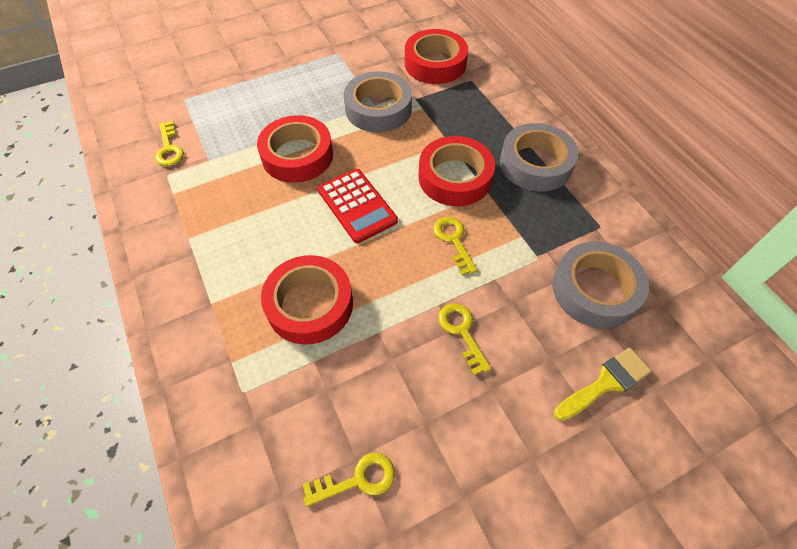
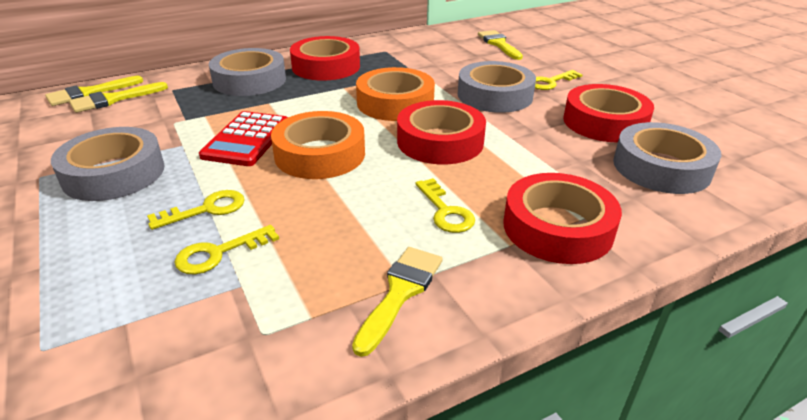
grey tape: 3 -> 4
orange tape: 0 -> 2
yellow brush: 1 -> 4

